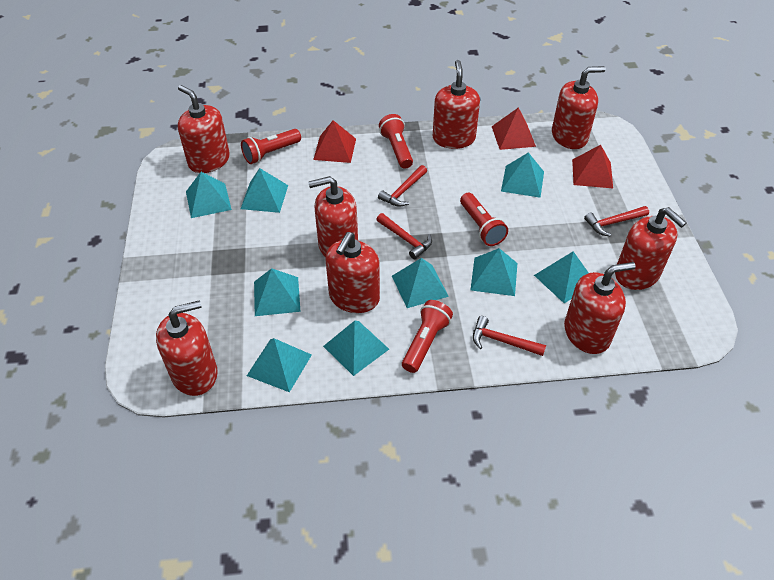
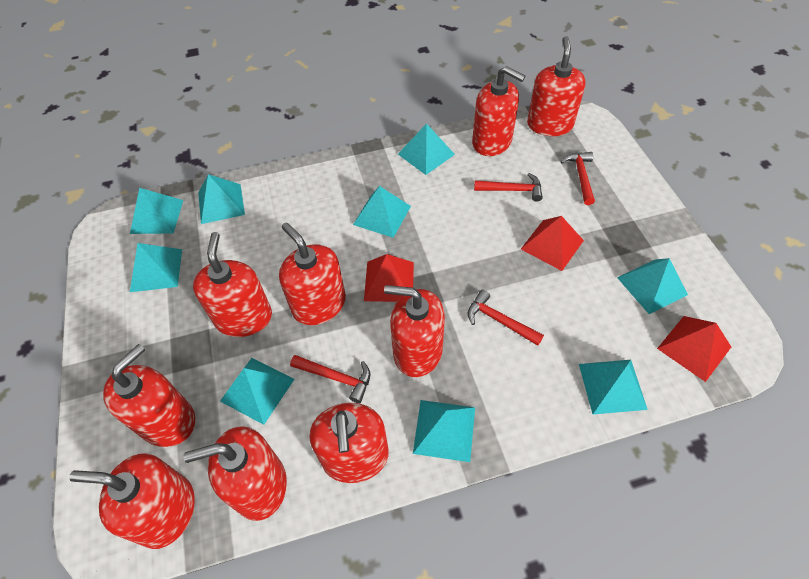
red flashlight: 4 -> 0
red soap dispenser: 8 -> 9

